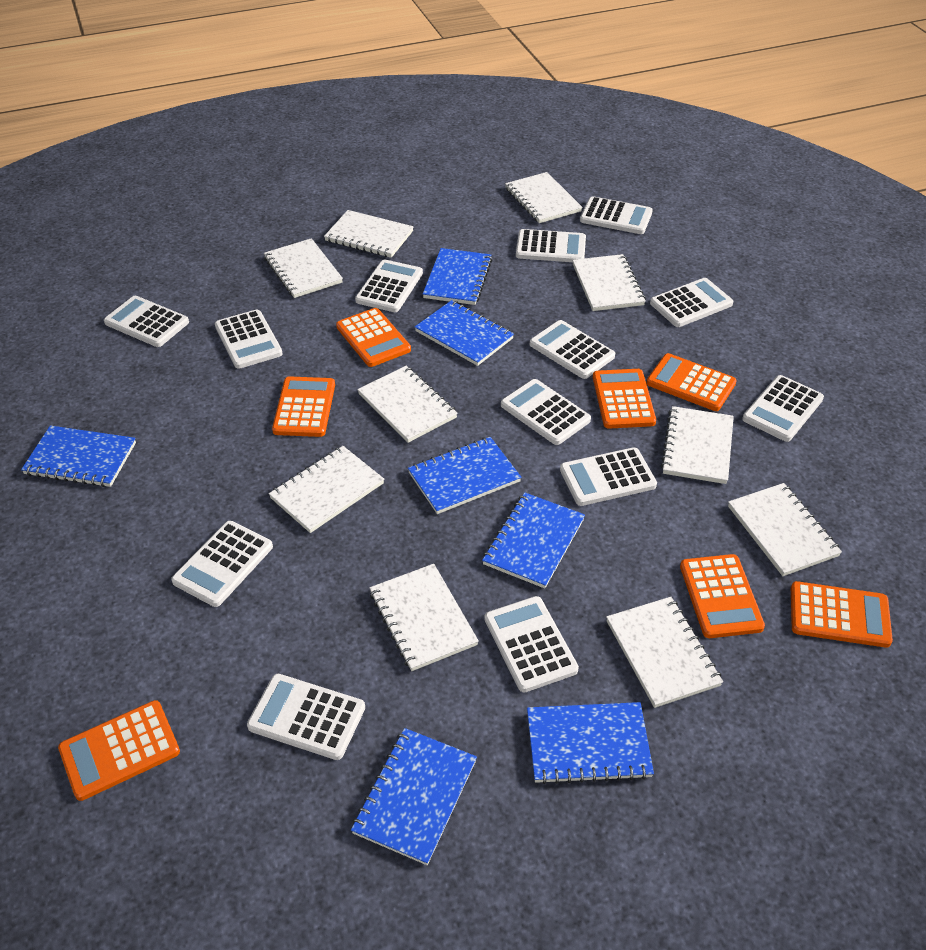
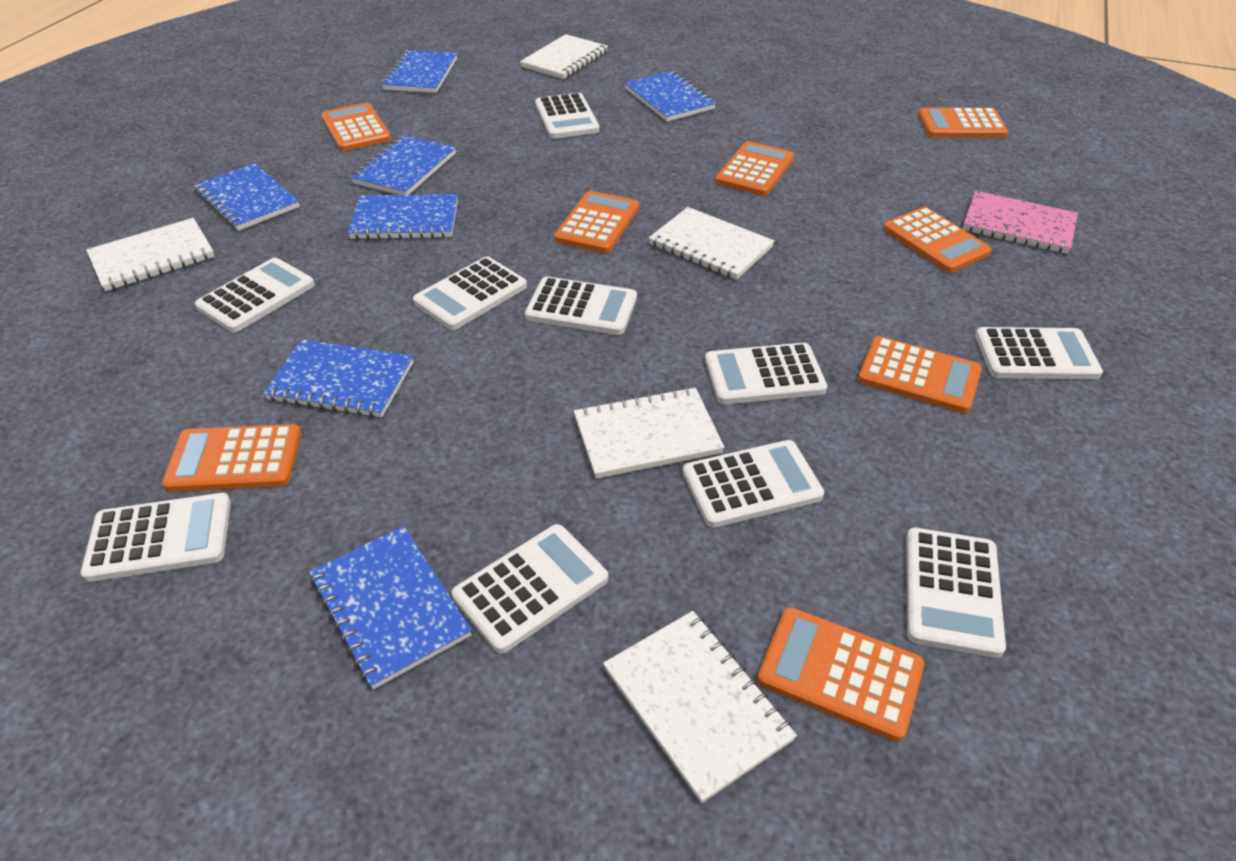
orange calculator: 7 -> 8
pink notebook: 0 -> 1
white calculator: 13 -> 10
white notebook: 10 -> 5

